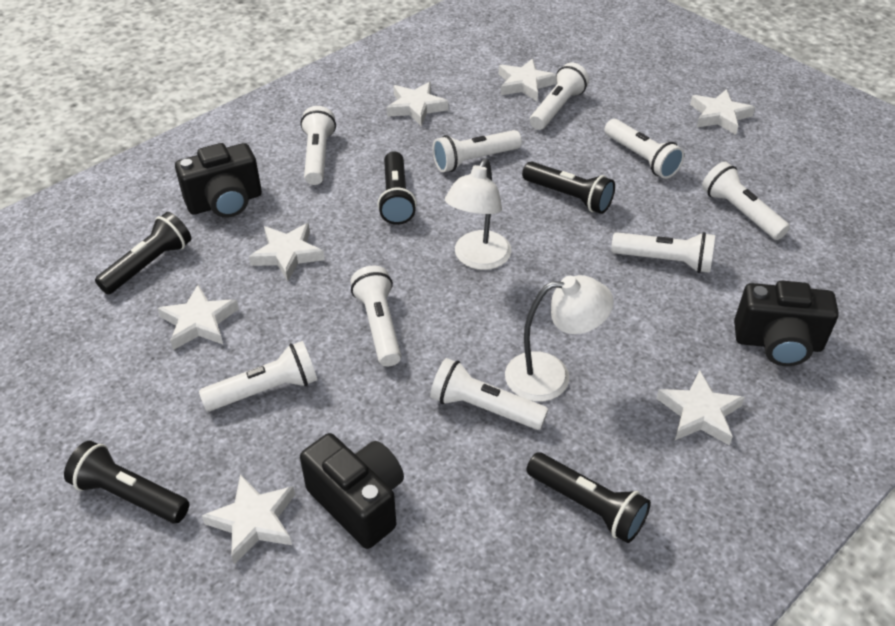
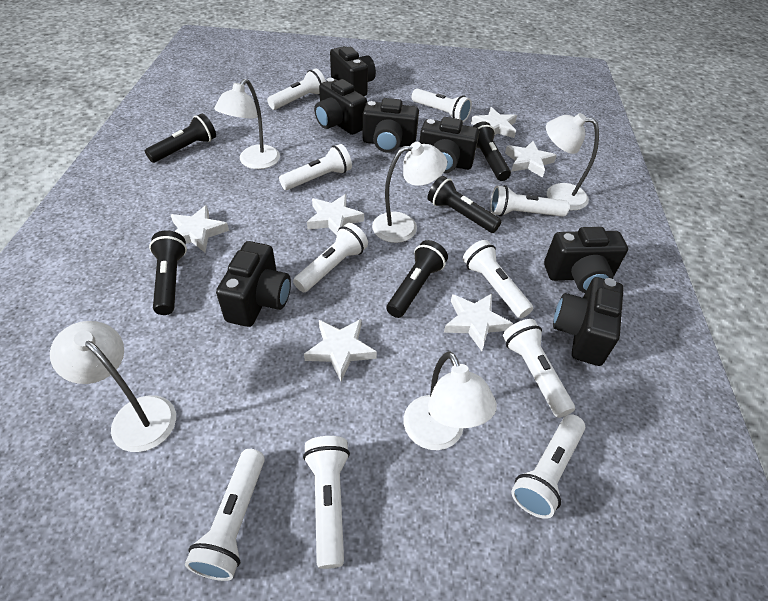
black camera: 3 -> 7
white flashlight: 9 -> 10
white lamp: 2 -> 5
white star: 7 -> 6

